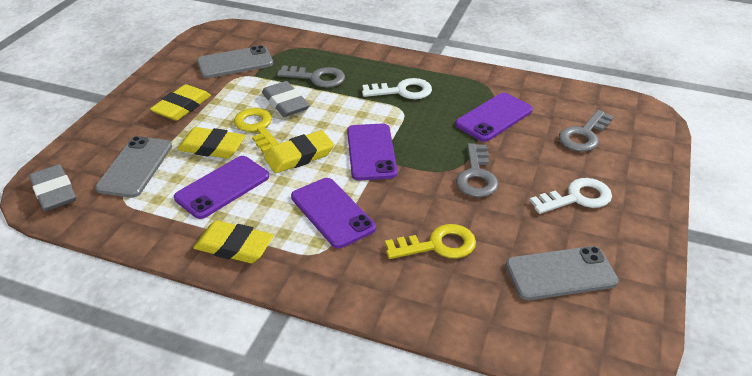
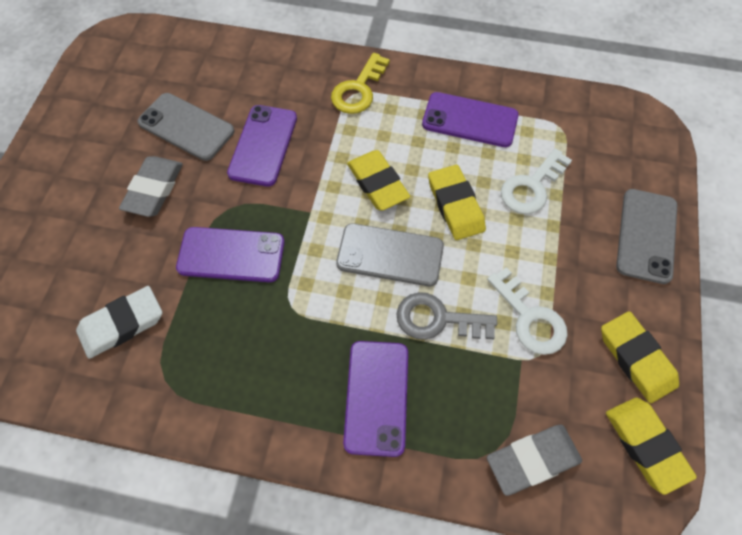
grey key: 3 -> 1
white eraser: 0 -> 1
yellow key: 2 -> 1

